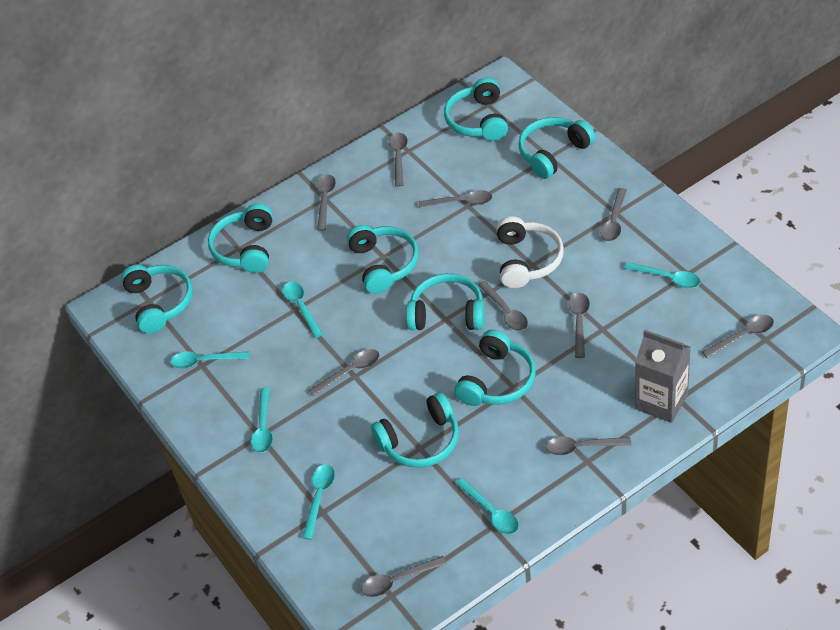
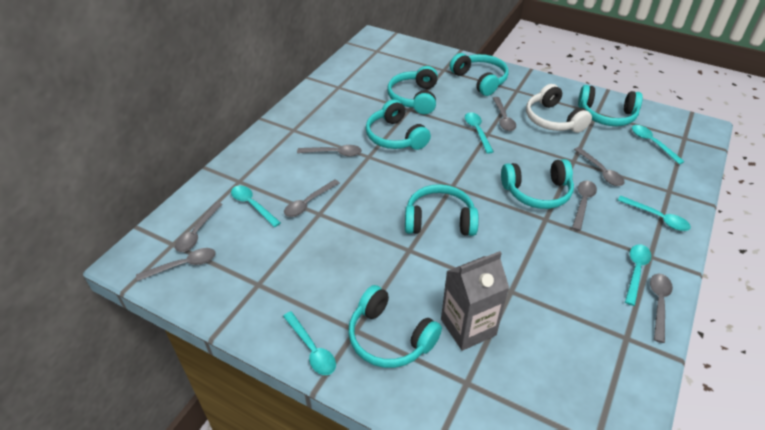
grey spoon: 10 -> 8
turquoise headphones: 8 -> 7

